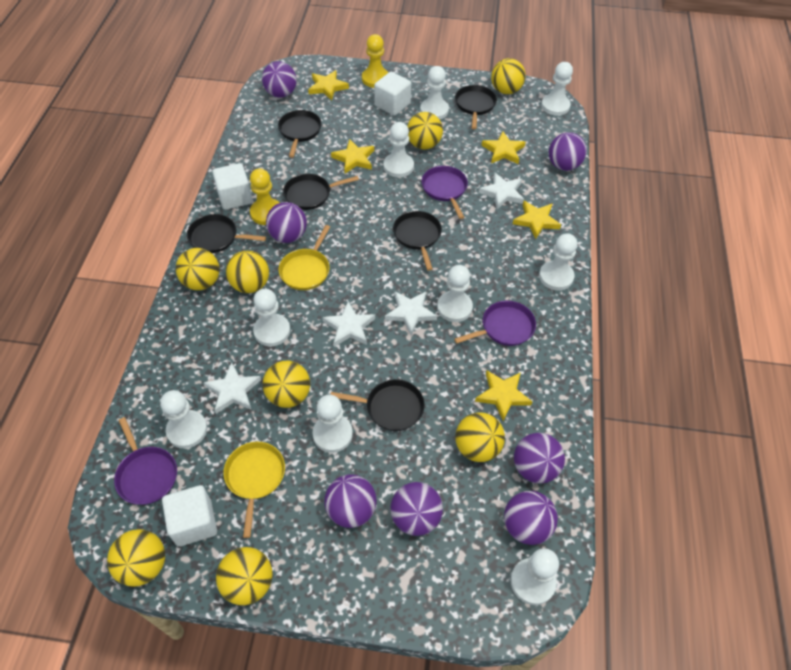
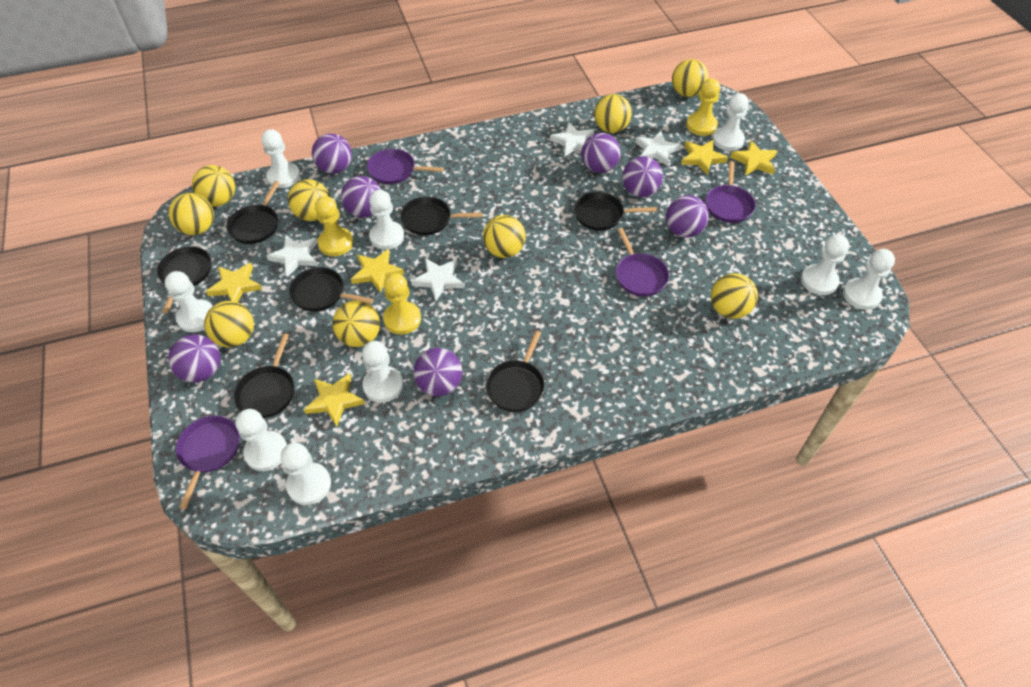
black pan: 6 -> 7
purple pan: 3 -> 4
white cube: 3 -> 0
yellow ball: 8 -> 9
yellow pan: 2 -> 0
yellow pawn: 2 -> 3

